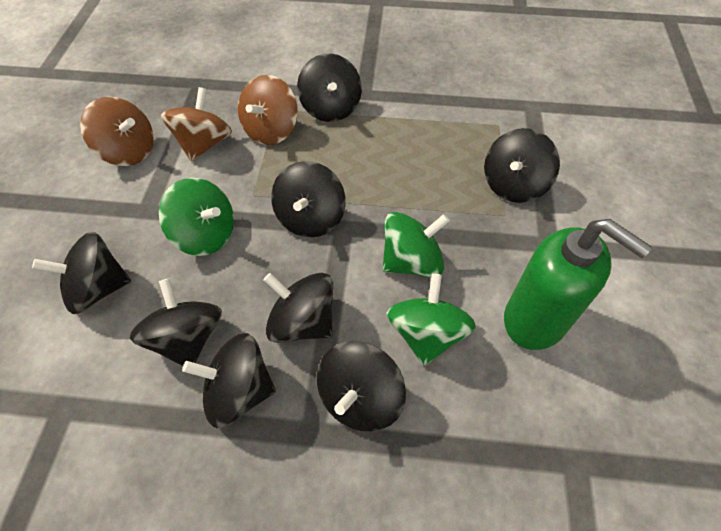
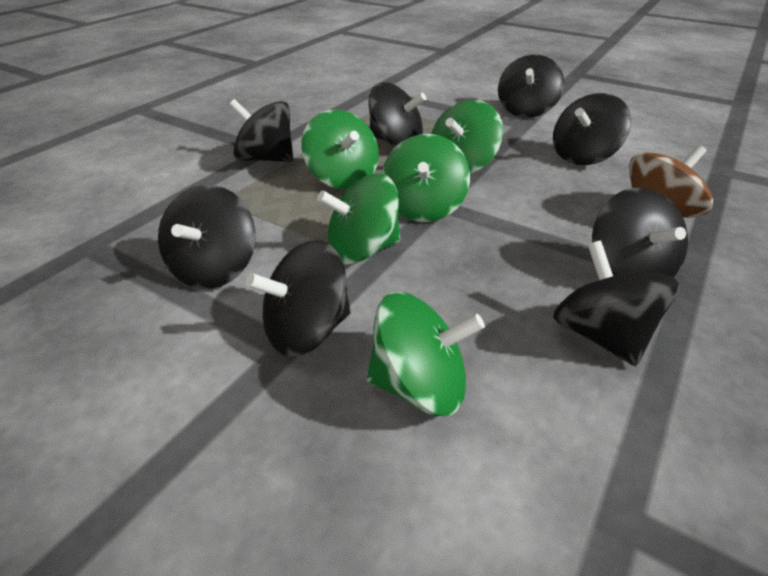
brown spinning top: 3 -> 1
green soap dispenser: 1 -> 0
green spinning top: 3 -> 5

